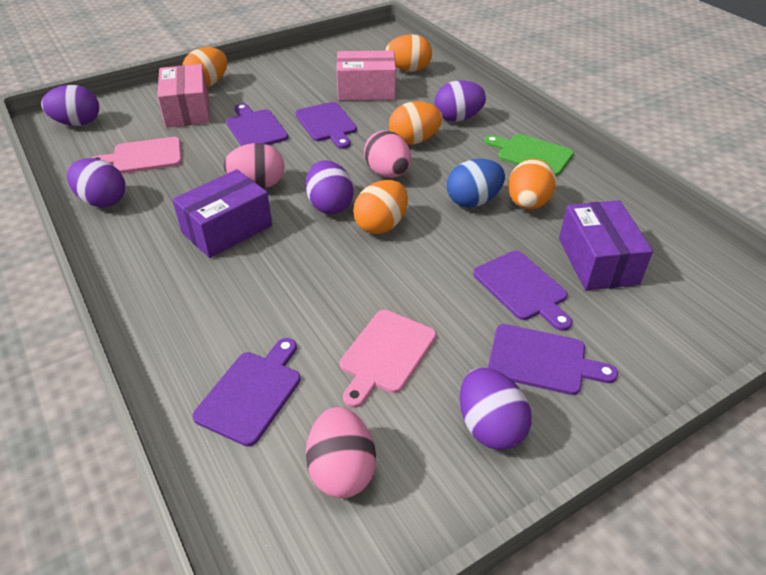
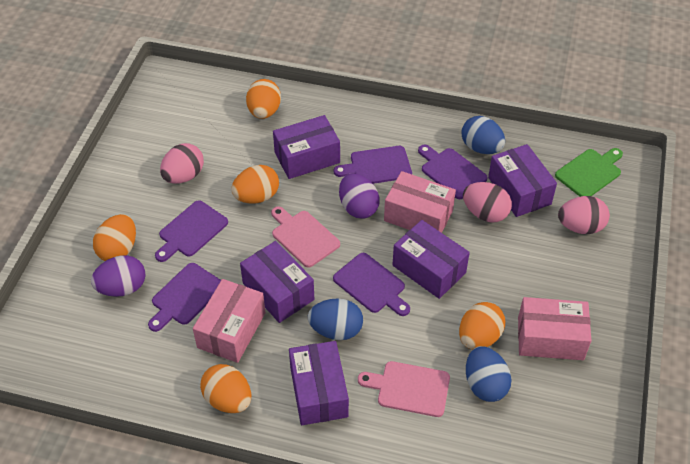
blue egg: 1 -> 3
pink box: 2 -> 3
purple box: 2 -> 5
purple egg: 5 -> 2

